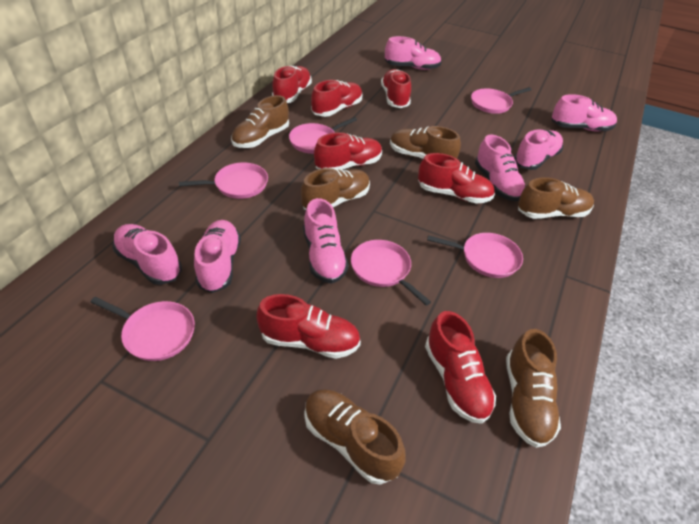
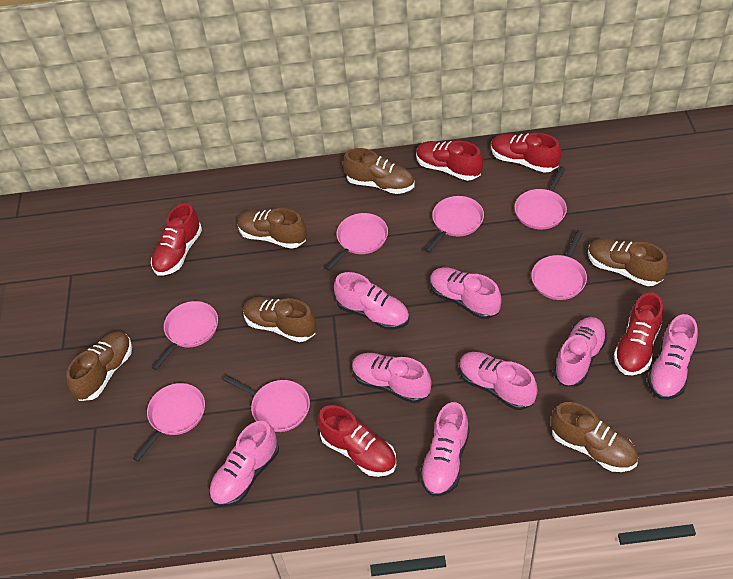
pink pan: 6 -> 7
pink shoe: 7 -> 8
red shoe: 7 -> 5

